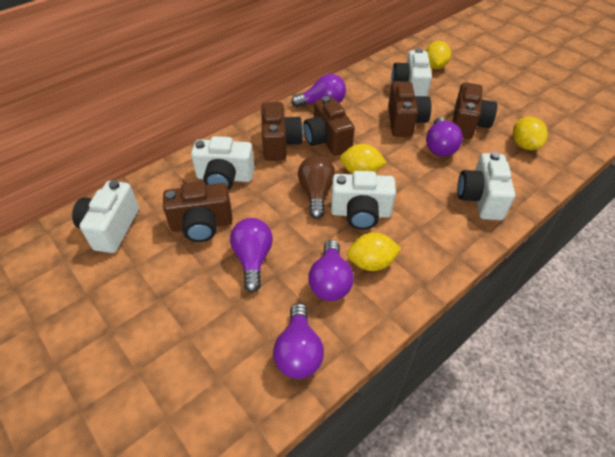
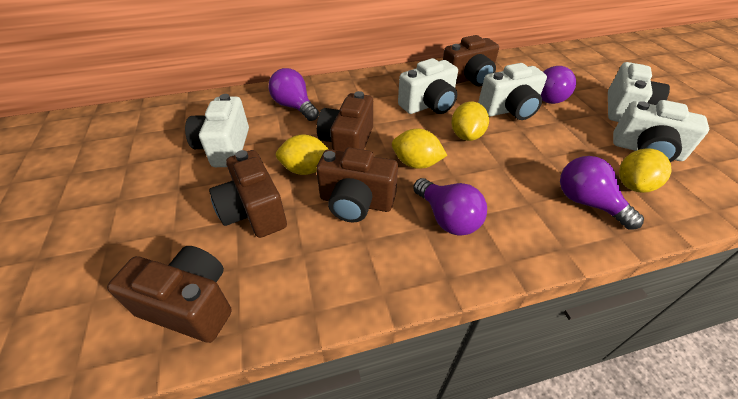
brown light bulb: 1 -> 0
purple light bulb: 5 -> 4

